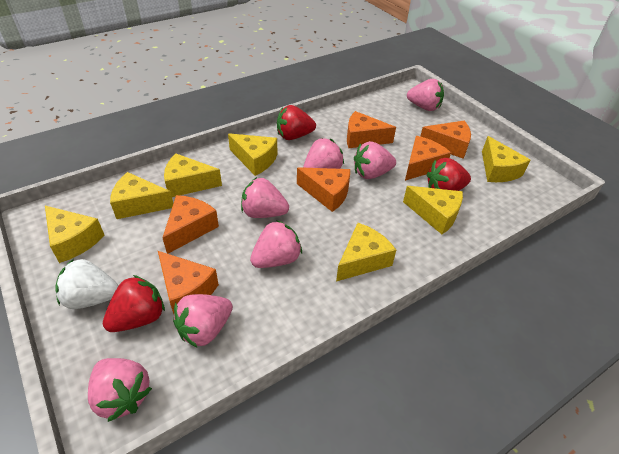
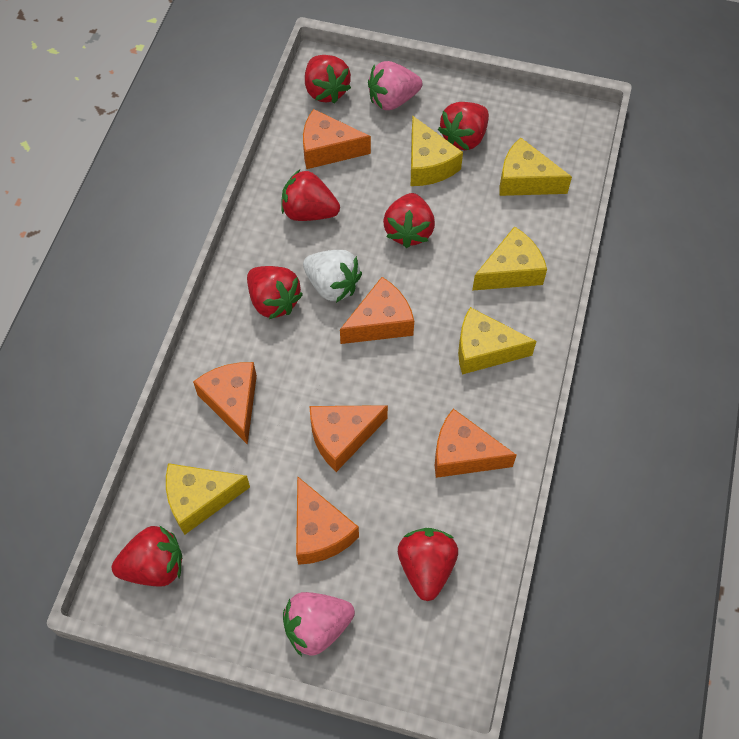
pink strawberry: 7 -> 2
red strawberry: 3 -> 7
yellow cheese: 7 -> 5

